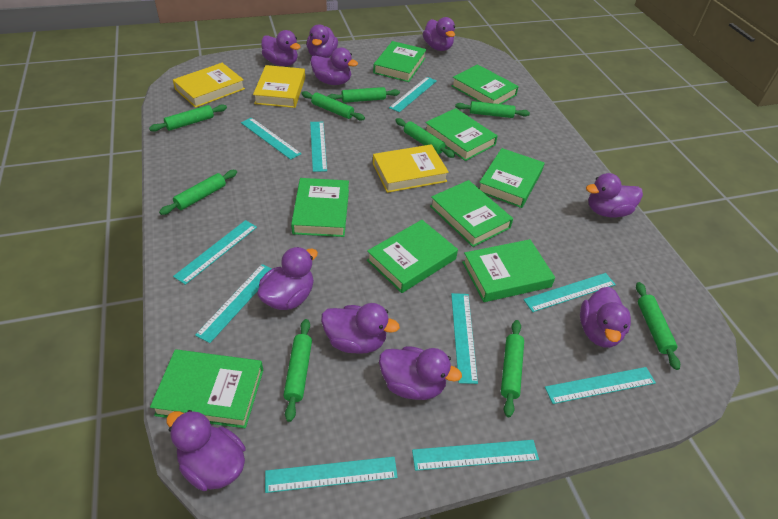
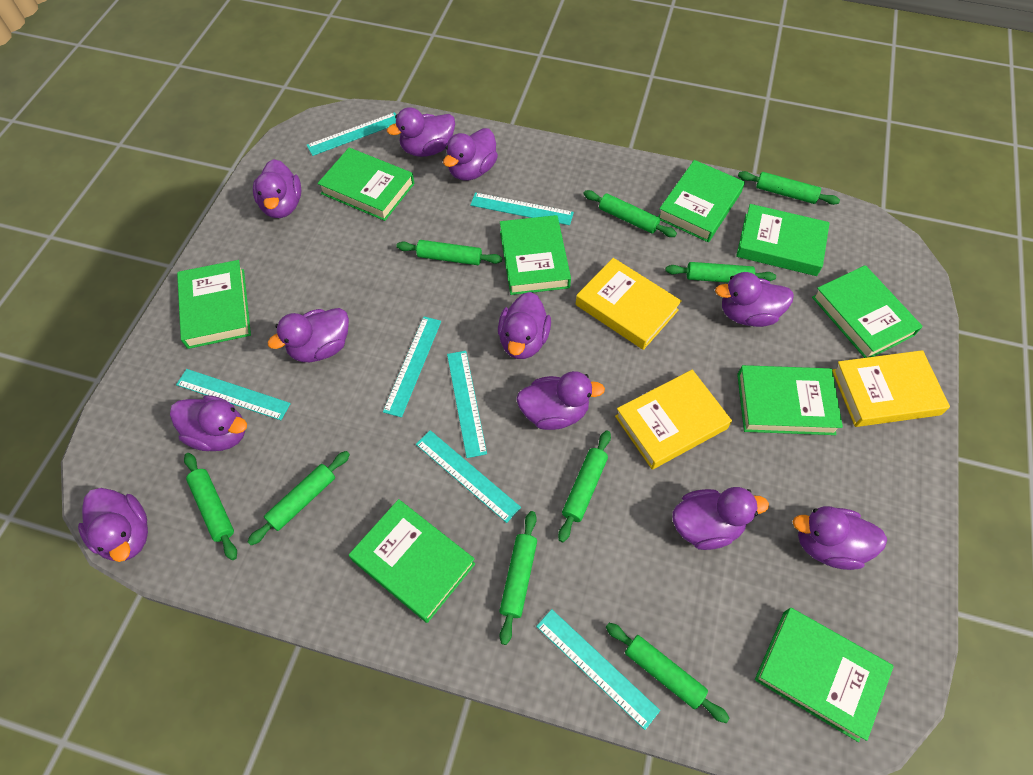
purple duck: 10 -> 11
turquoise ruler: 10 -> 7

